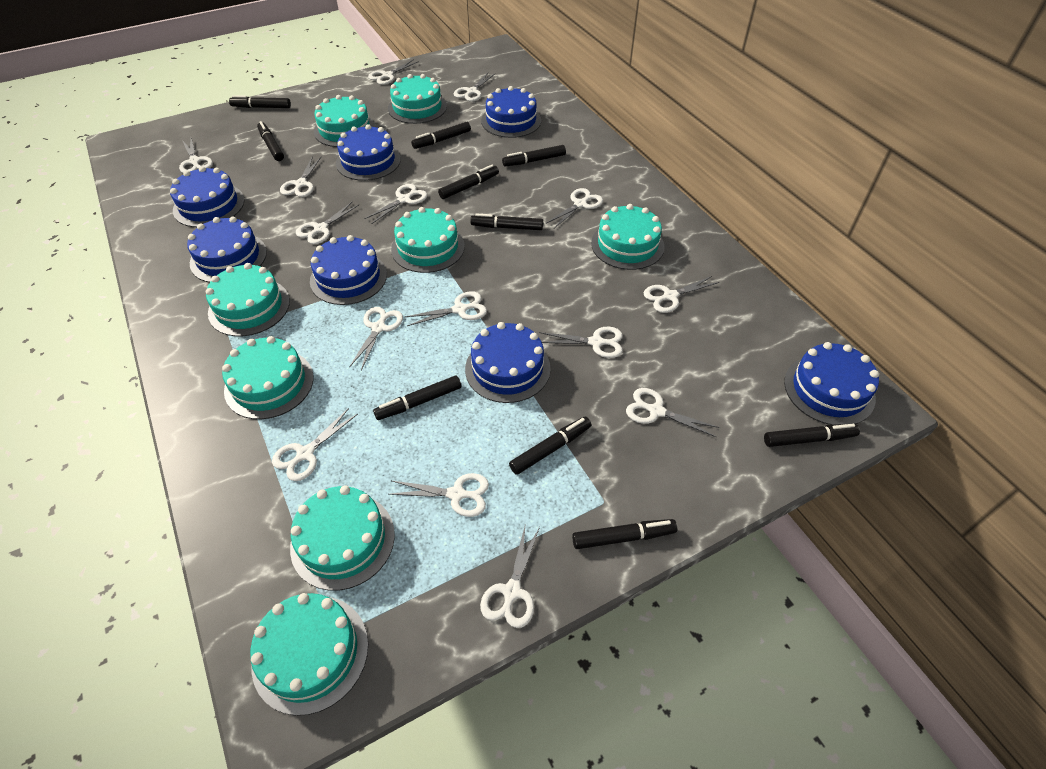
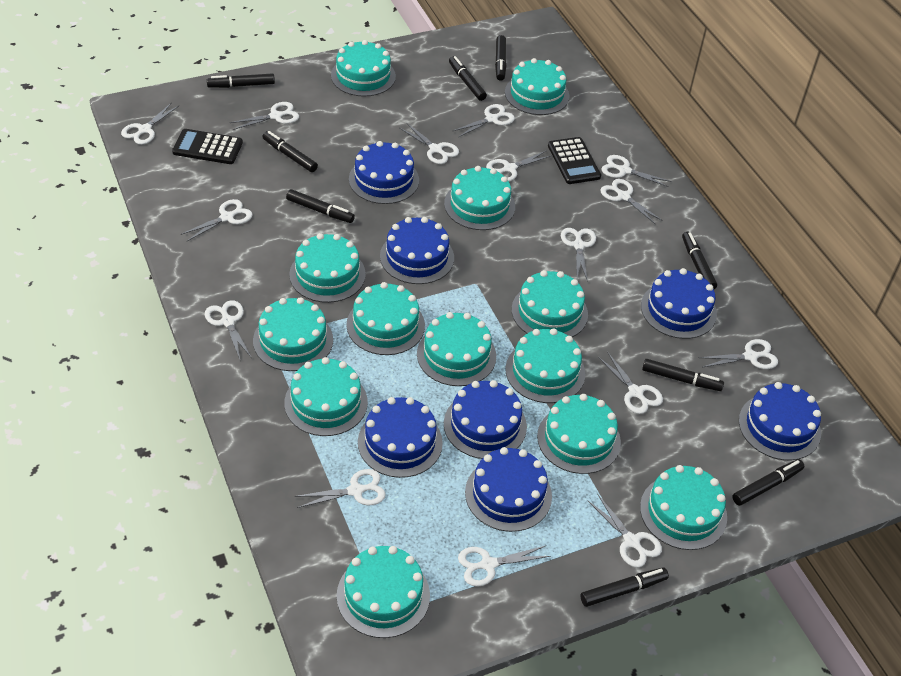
black calculator: 0 -> 2
black marker: 10 -> 9
turquoise cake: 8 -> 13

